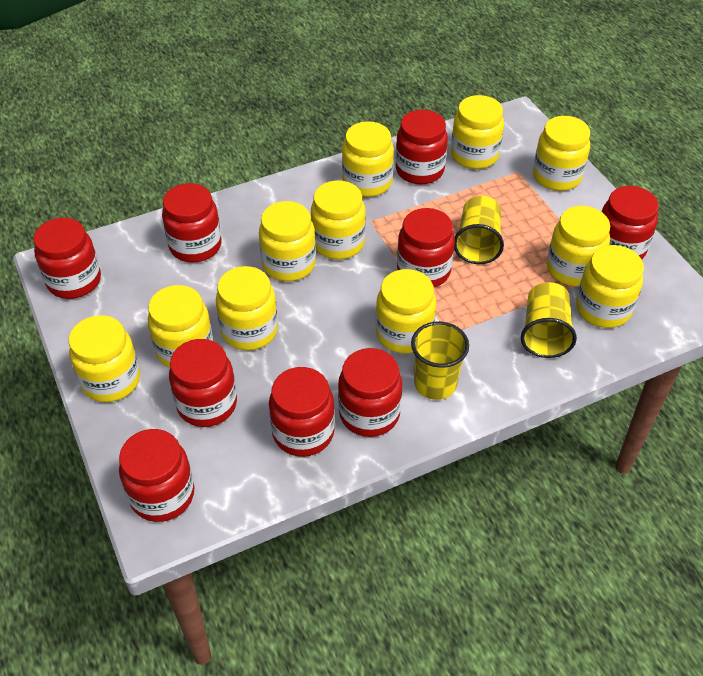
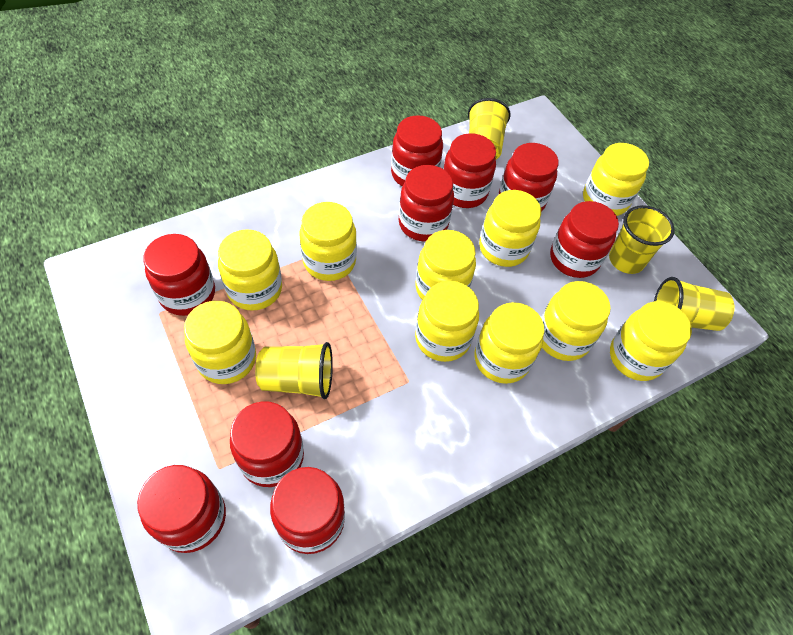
yellow cup: 3 -> 4
yellow jar: 11 -> 10

